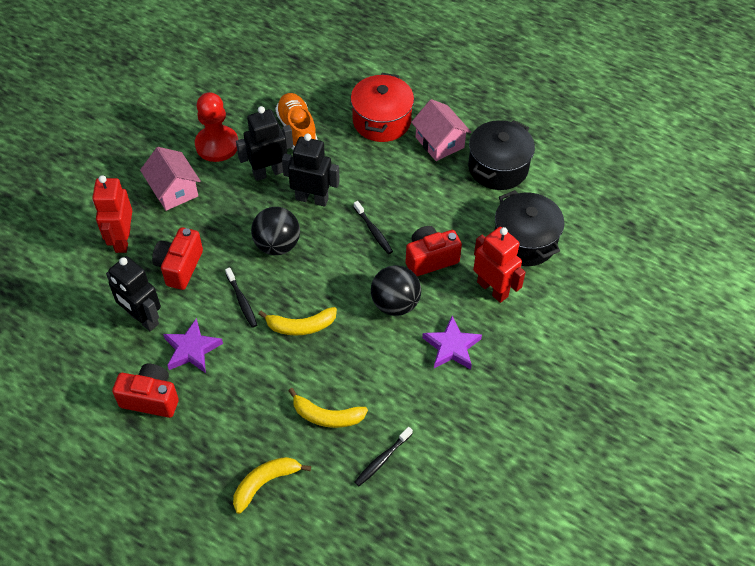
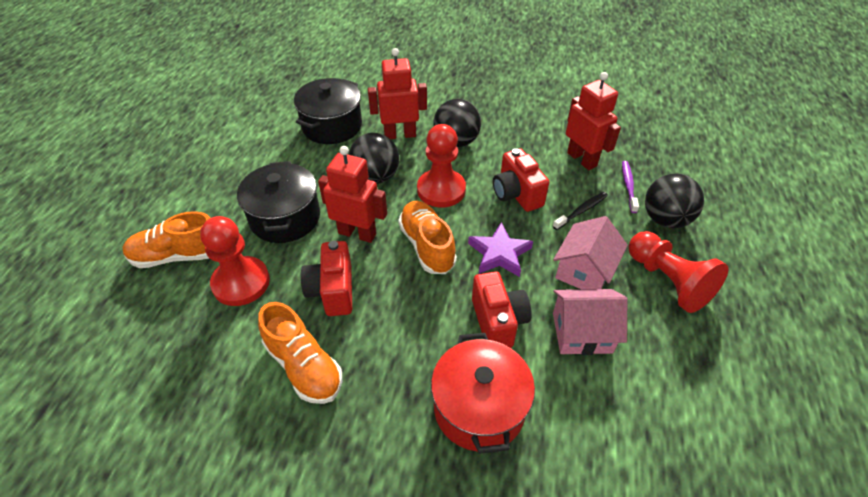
black ball: 2 -> 3
black robot: 3 -> 0
black toothbrush: 3 -> 1
orange shoe: 1 -> 3
purple star: 2 -> 1
purple toothbrush: 0 -> 1
red pawn: 1 -> 3
red robot: 2 -> 3
yellow banana: 3 -> 0

